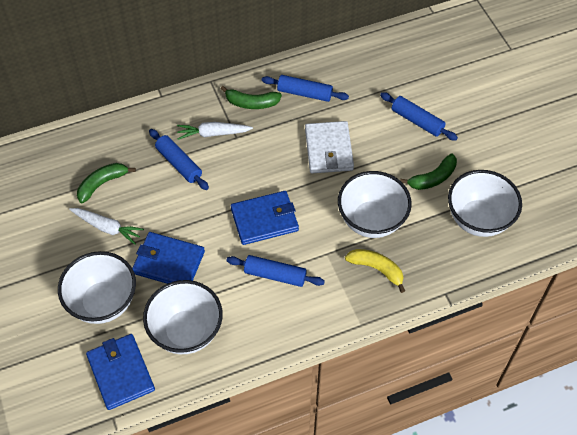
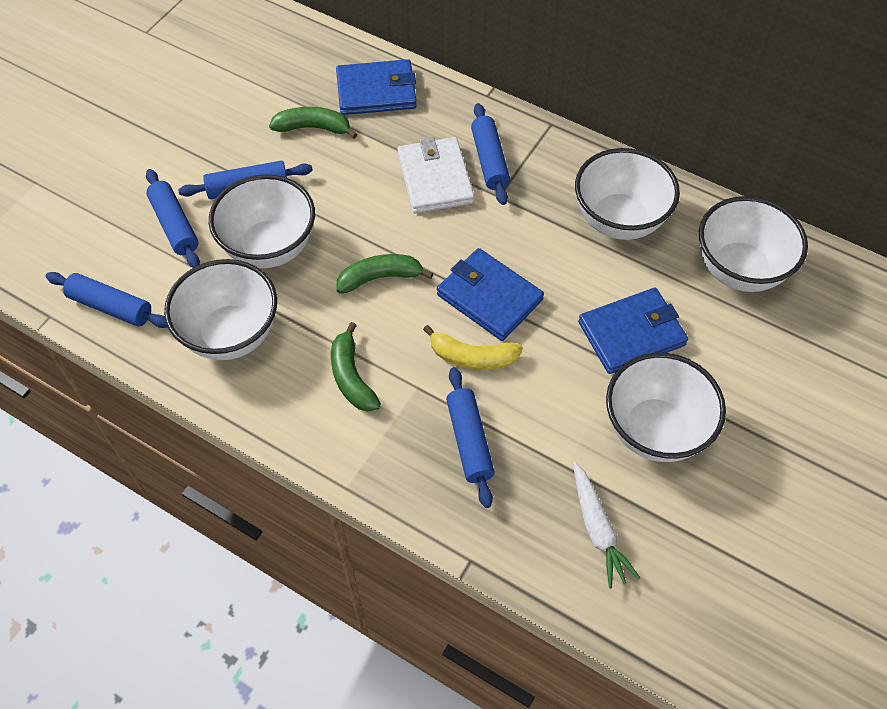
blue rolling pin: 4 -> 5
white bowl: 4 -> 5
white carrot: 2 -> 1

